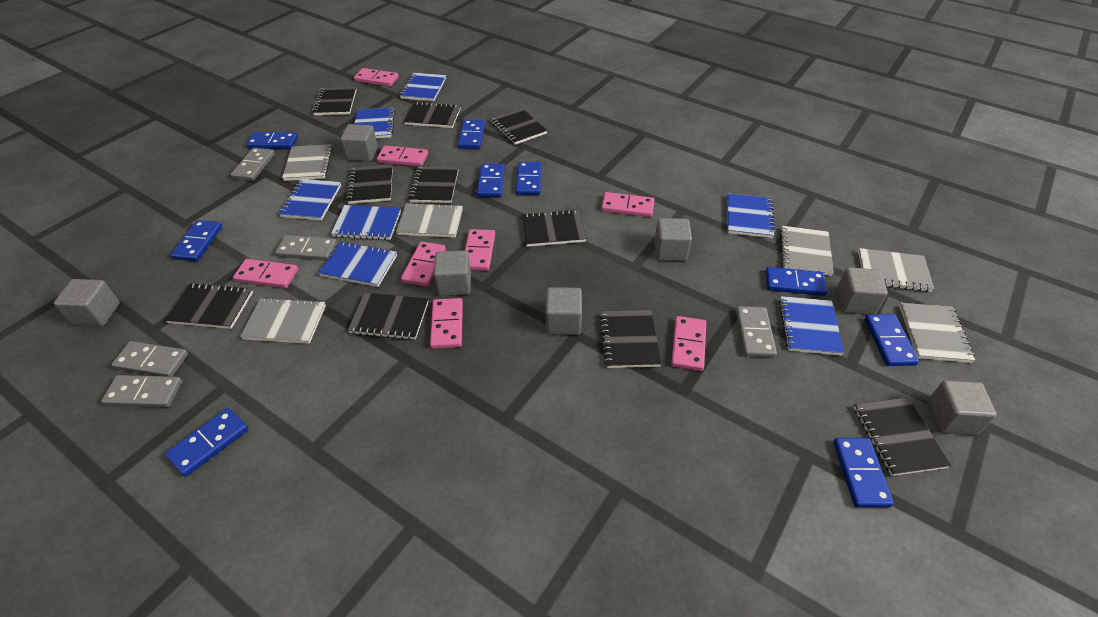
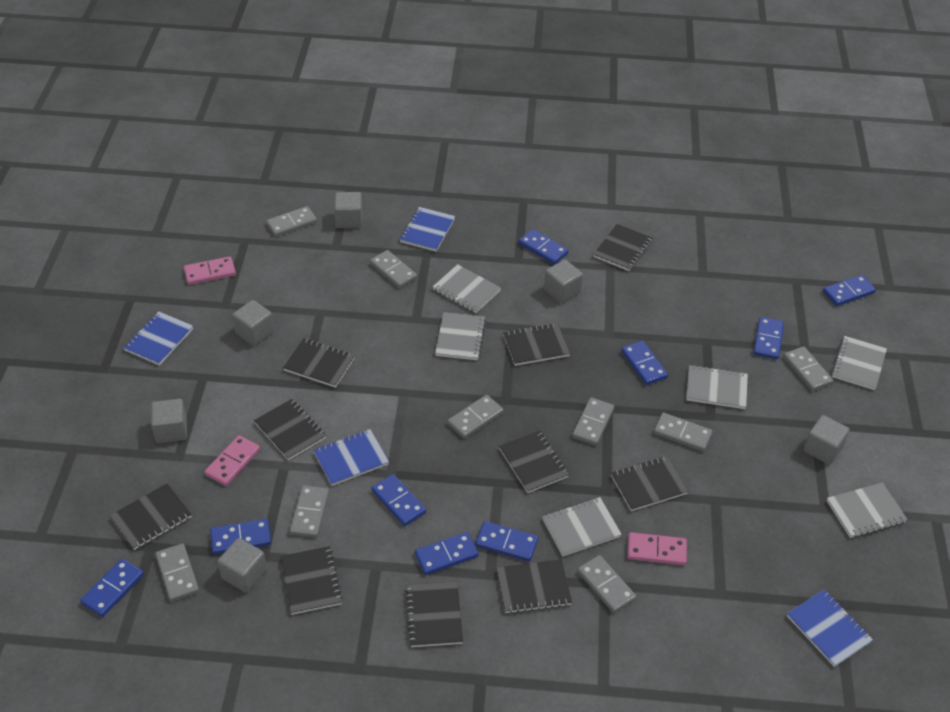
blue notebook: 7 -> 4
grey cube: 7 -> 6
grey domino: 5 -> 9
pink domino: 8 -> 3

